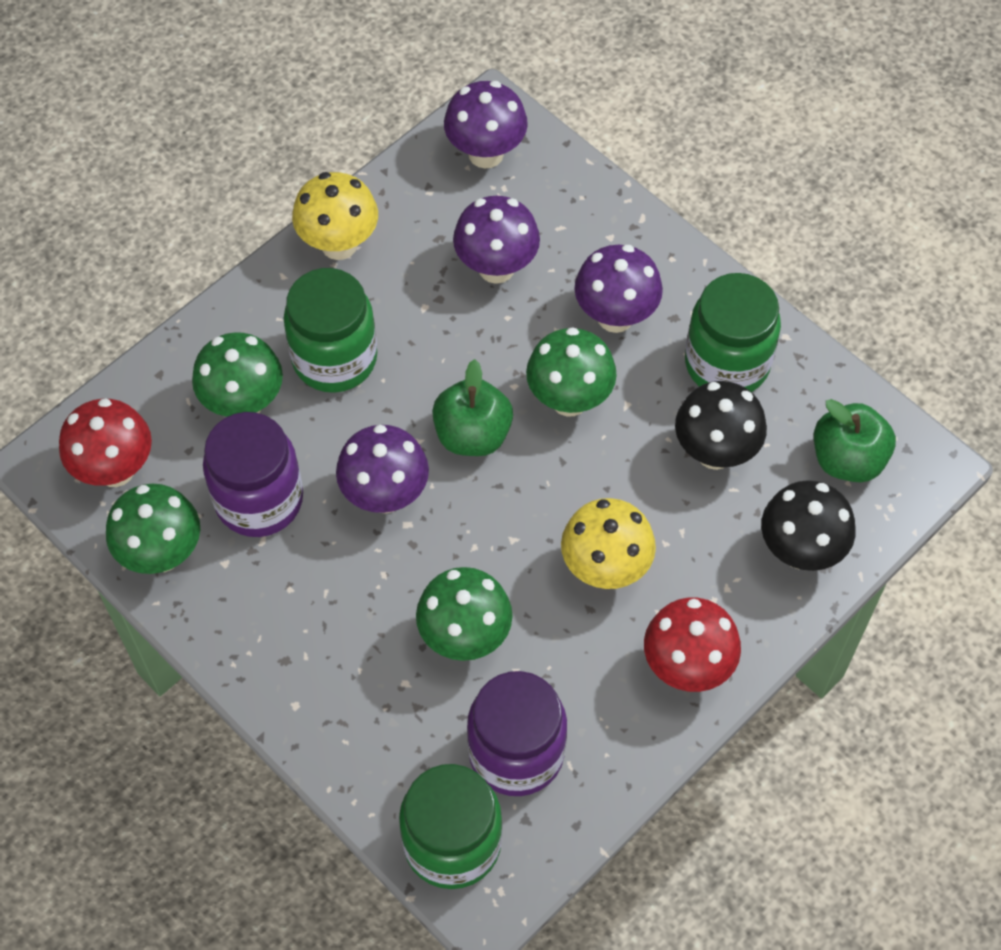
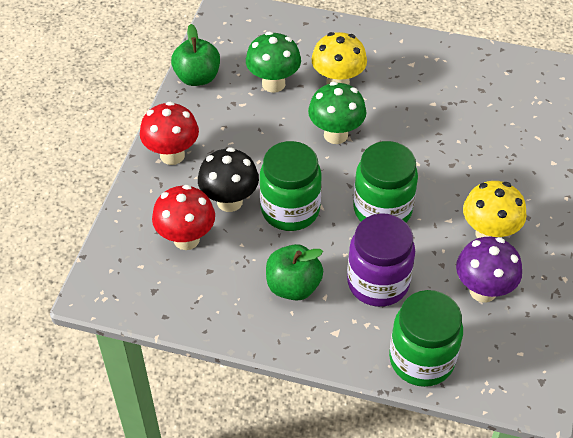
black mushroom: 2 -> 1
green mushroom: 4 -> 2
purple jar: 2 -> 1
purple mushroom: 4 -> 1

